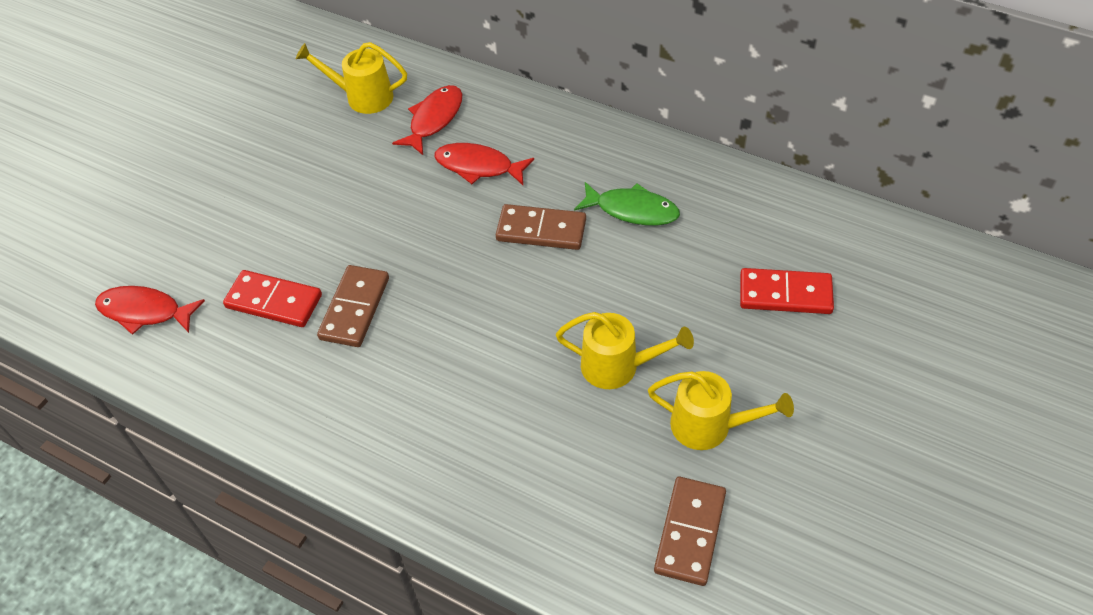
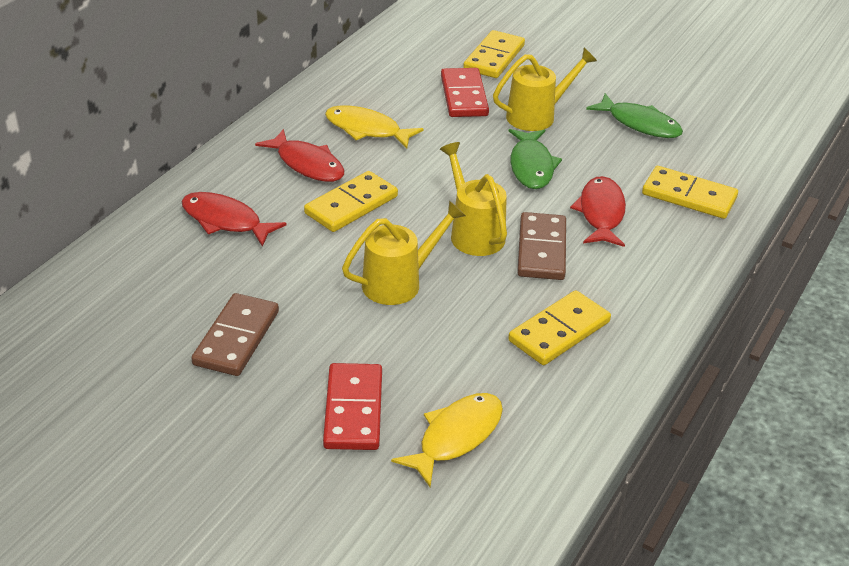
brown domino: 3 -> 2
green fish: 1 -> 2
yellow domino: 0 -> 4
yellow fish: 0 -> 2

